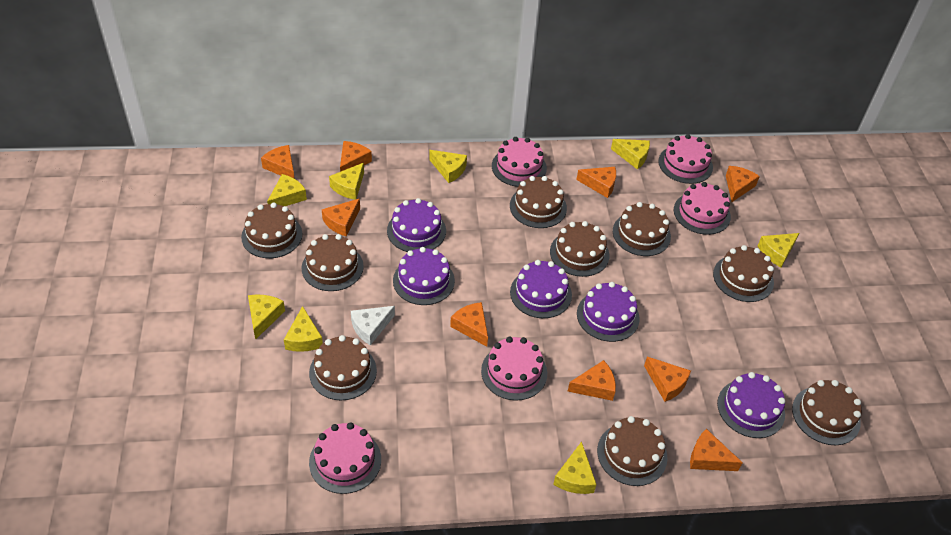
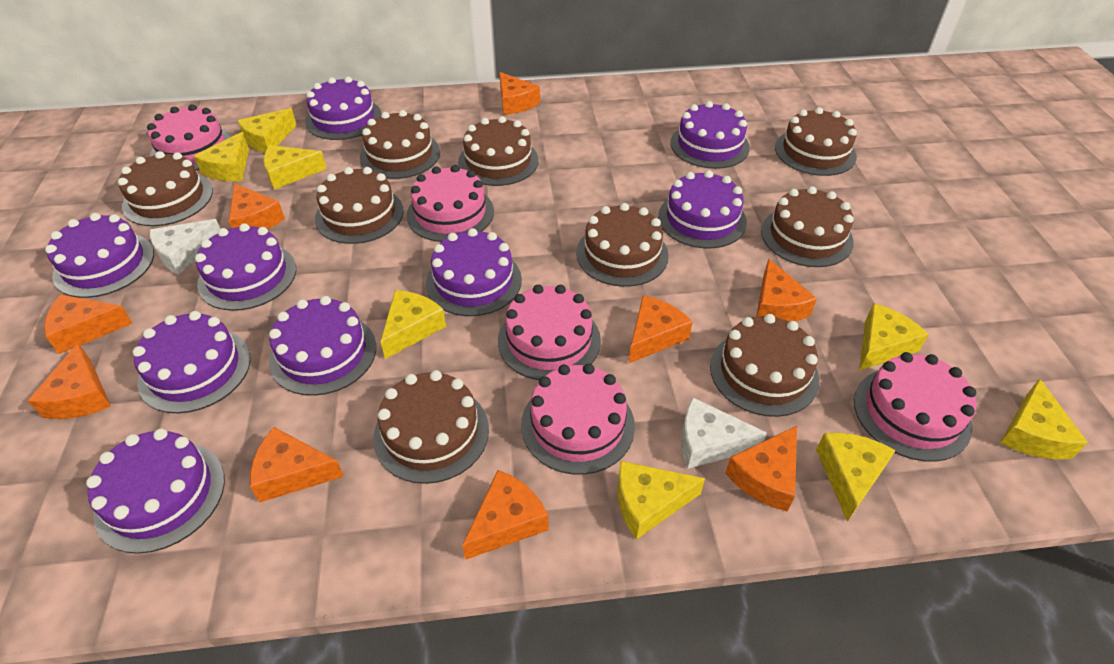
purple cake: 5 -> 9
white cheese: 1 -> 2

